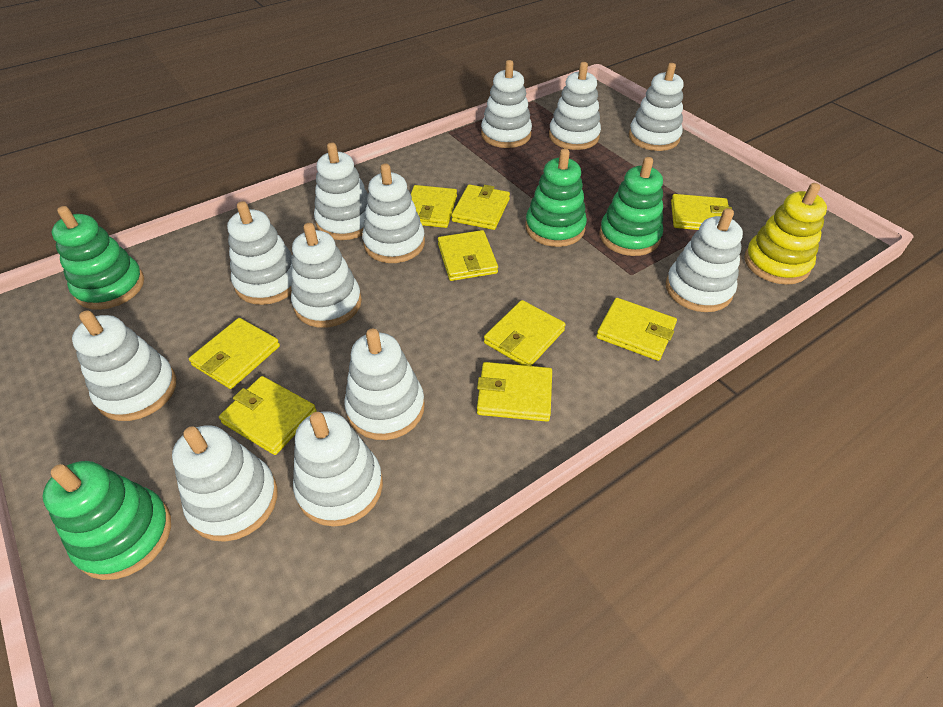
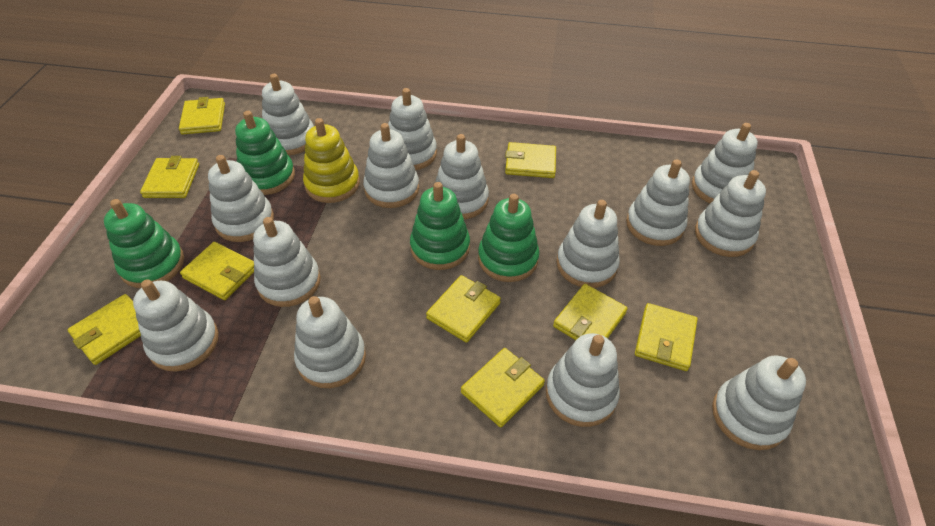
white stacking toy: 12 -> 14

